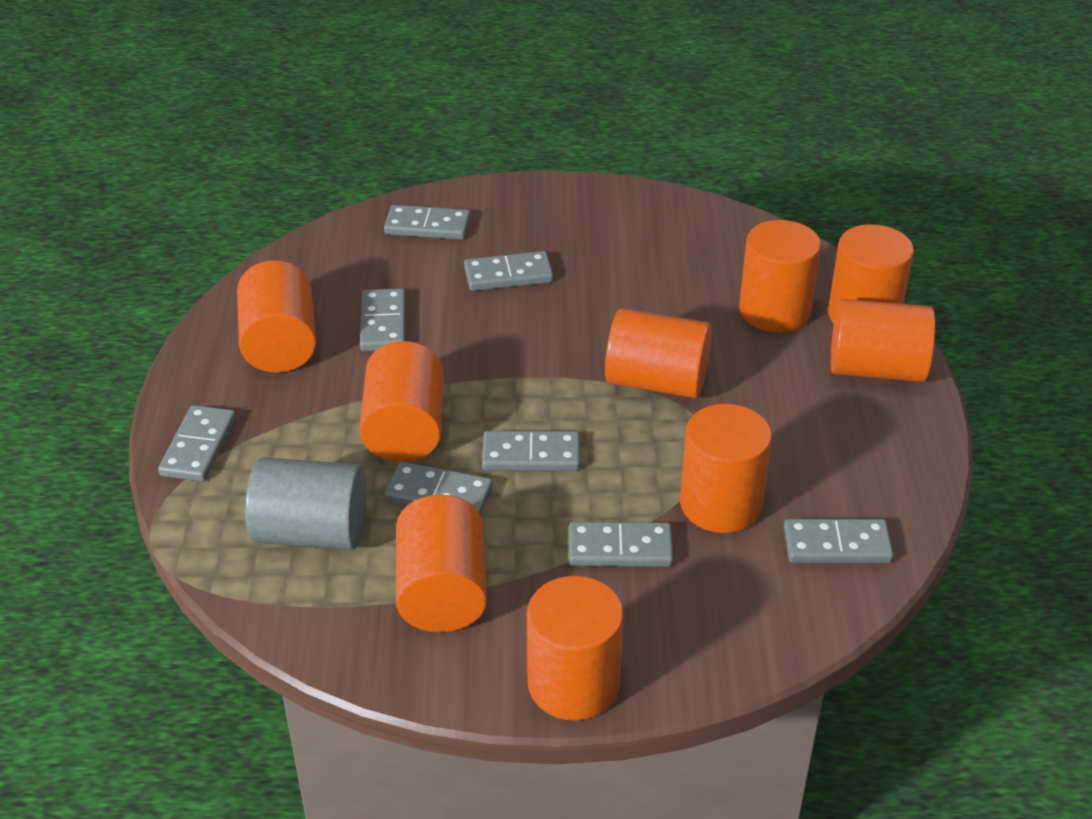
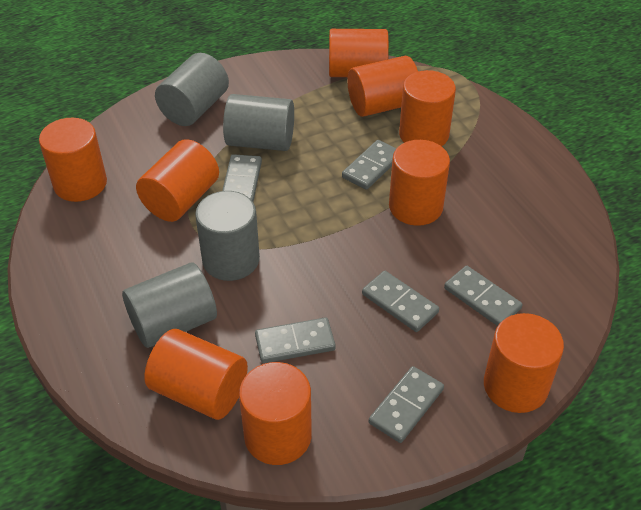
grey cylinder: 1 -> 4
grey domino: 8 -> 6

